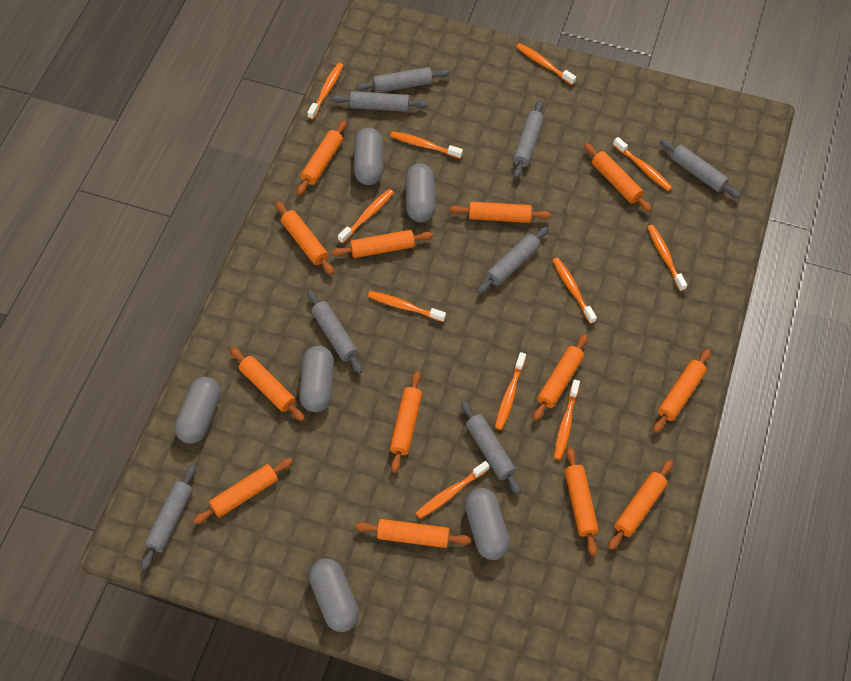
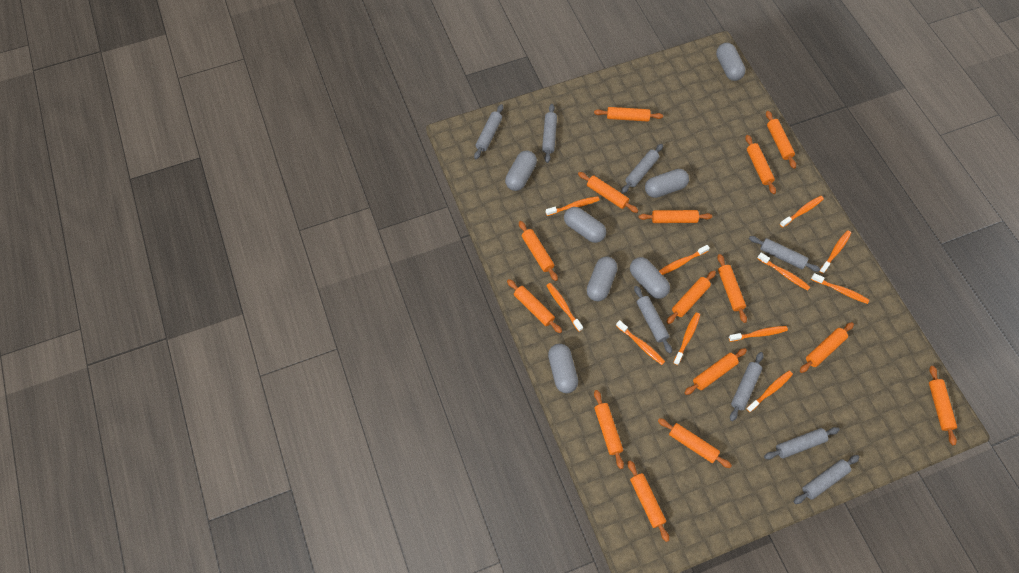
grey capsule: 6 -> 7
orange rolling pin: 13 -> 15

